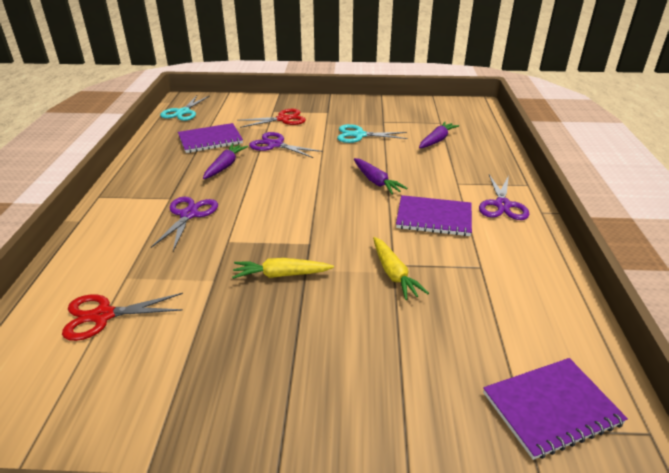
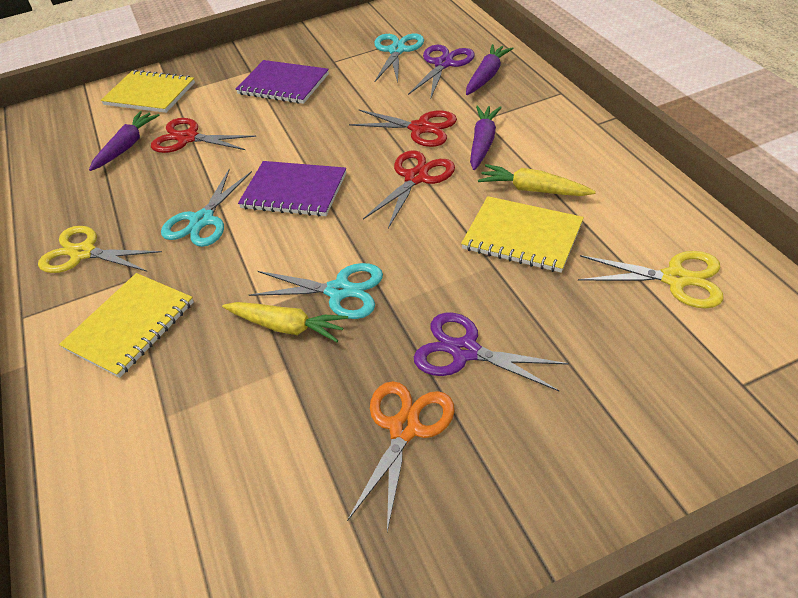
orange scissors: 0 -> 1
purple notebook: 3 -> 2
purple scissors: 3 -> 2
red scissors: 2 -> 3
turquoise scissors: 2 -> 3
yellow notebook: 0 -> 3
yellow scissors: 0 -> 2

